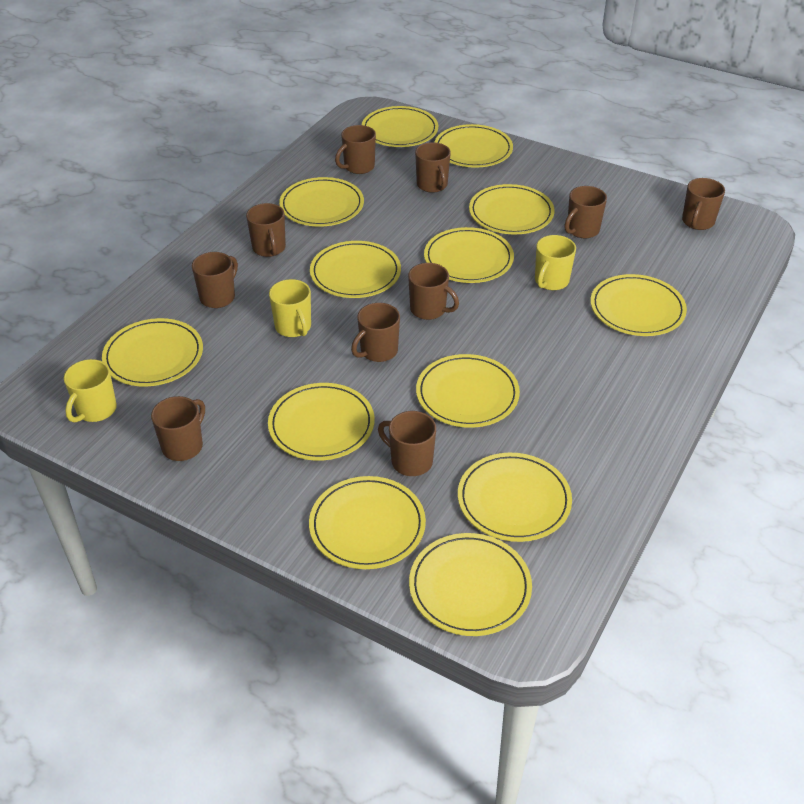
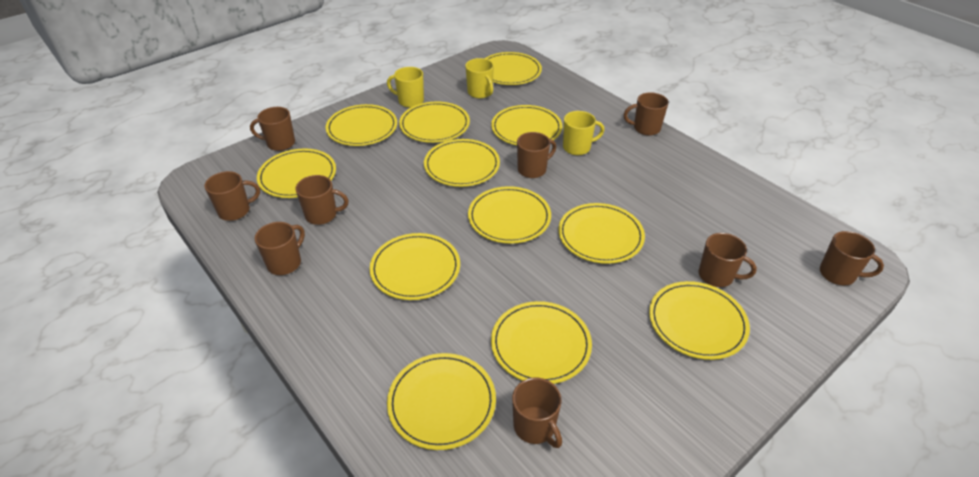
brown mug: 10 -> 9
yellow plate: 13 -> 12

